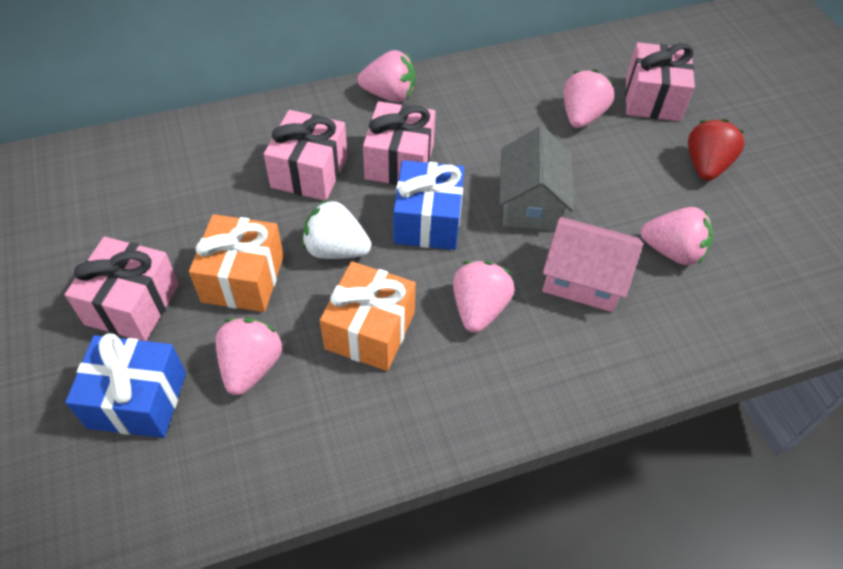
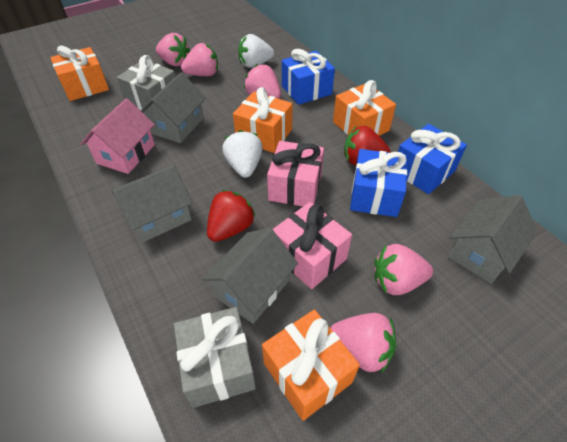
blue gift: 2 -> 3
grey gift: 0 -> 2
grey house: 1 -> 4
orange gift: 2 -> 4
pink gift: 4 -> 2
red strawberry: 1 -> 2
white strawberry: 1 -> 2

